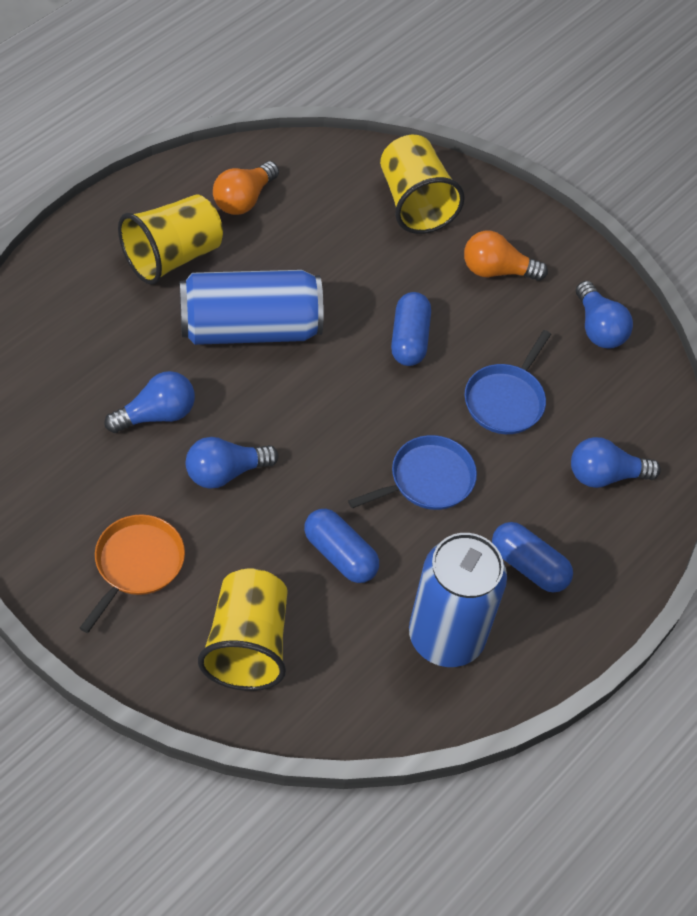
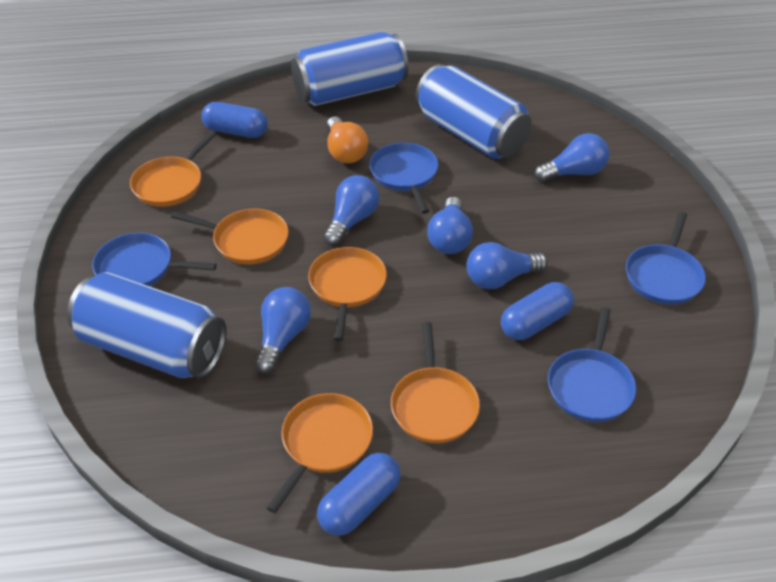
blue can: 2 -> 3
blue light bulb: 4 -> 5
blue pan: 2 -> 4
orange light bulb: 2 -> 1
orange pan: 1 -> 5
yellow cup: 3 -> 0

